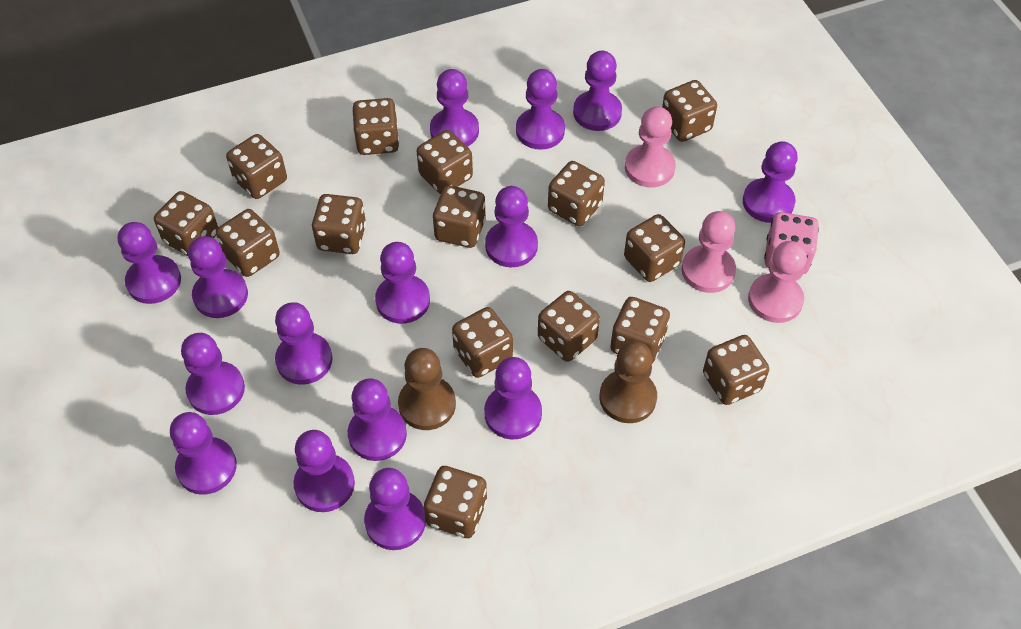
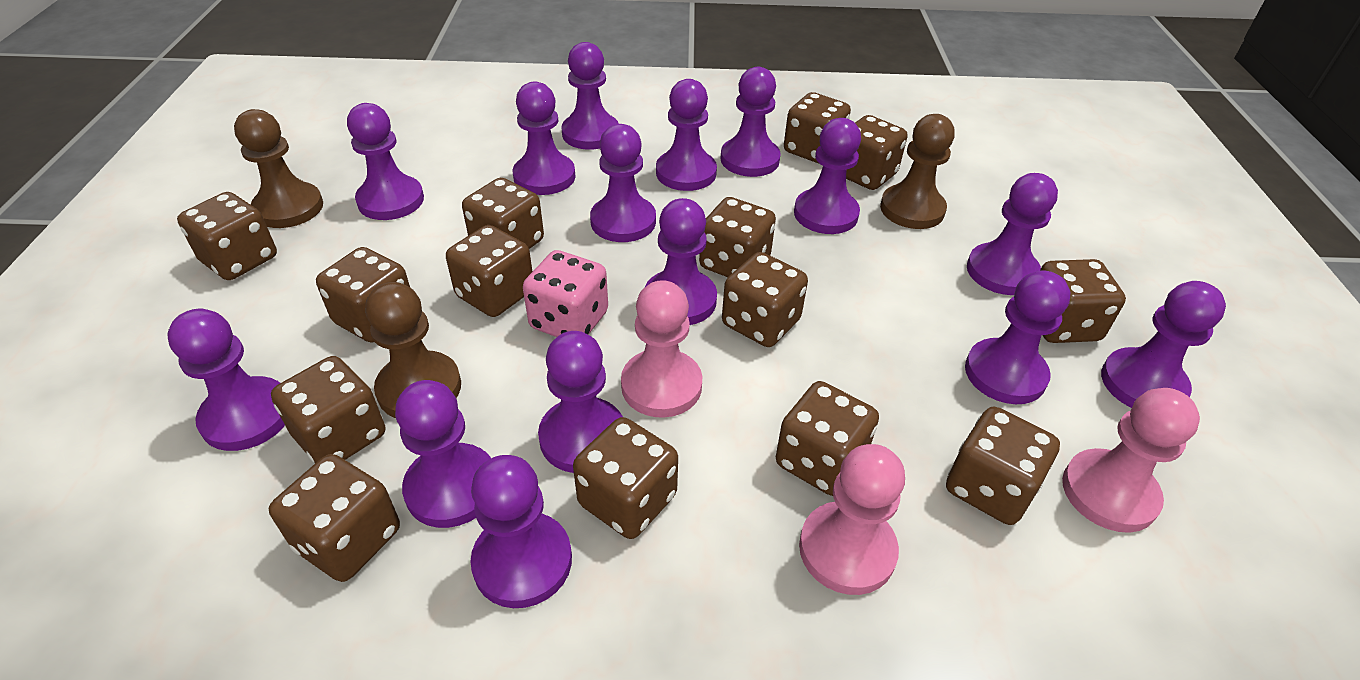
brown dice: 15 -> 14
brown pawn: 2 -> 3

